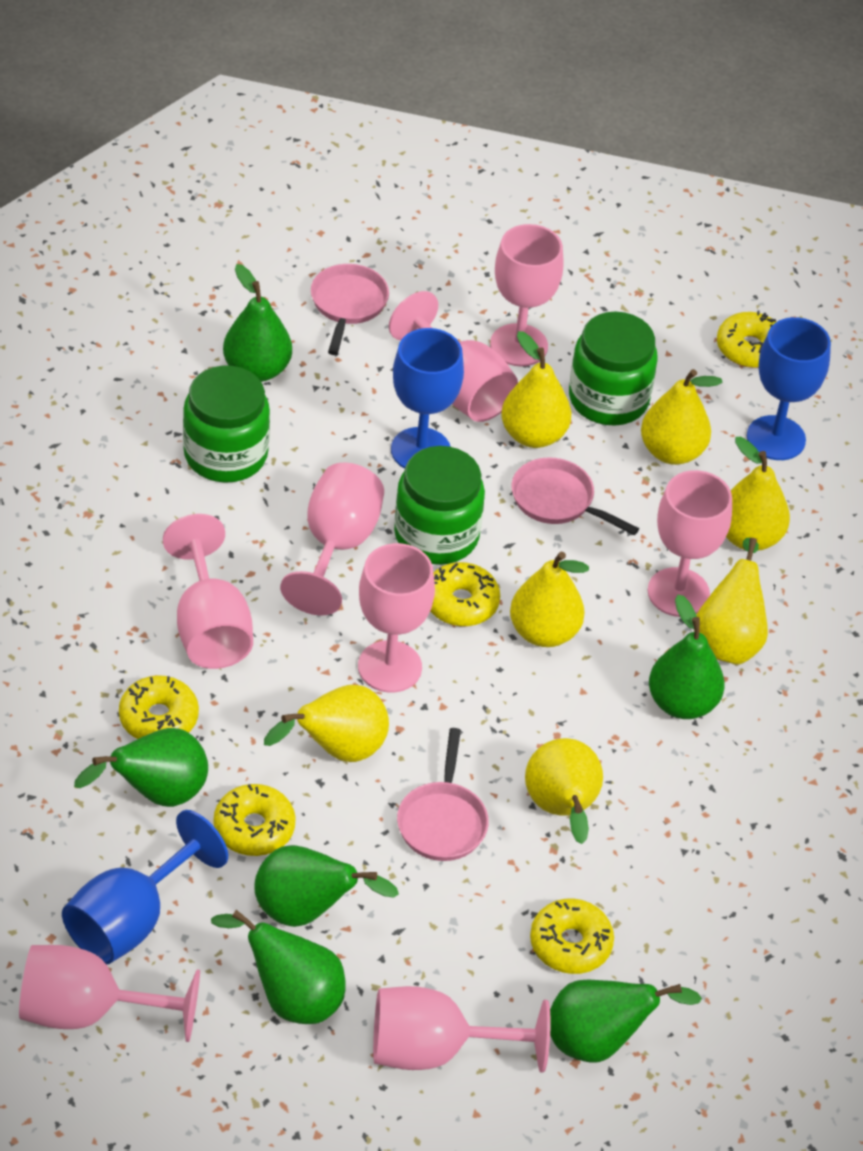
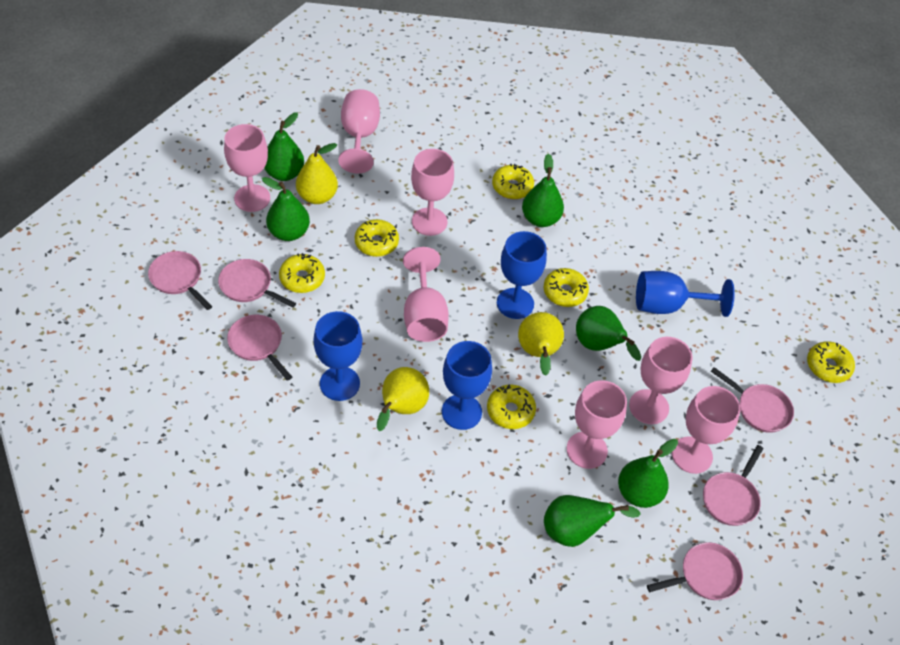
blue goblet: 3 -> 4
green jar: 3 -> 0
pink goblet: 8 -> 7
pink pan: 3 -> 6
yellow donut: 5 -> 6
yellow pear: 7 -> 3

